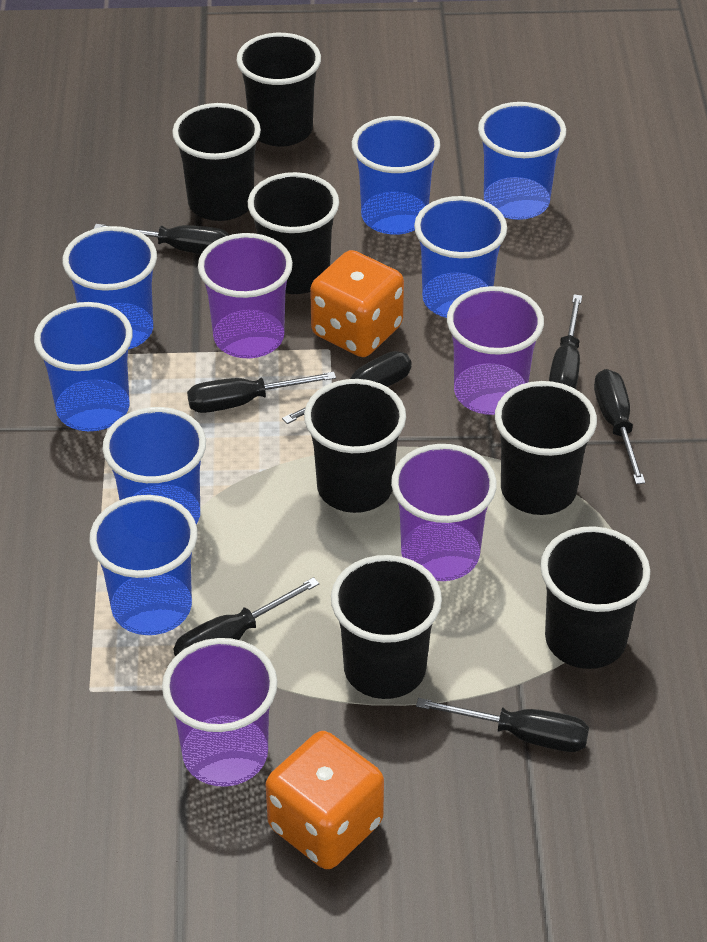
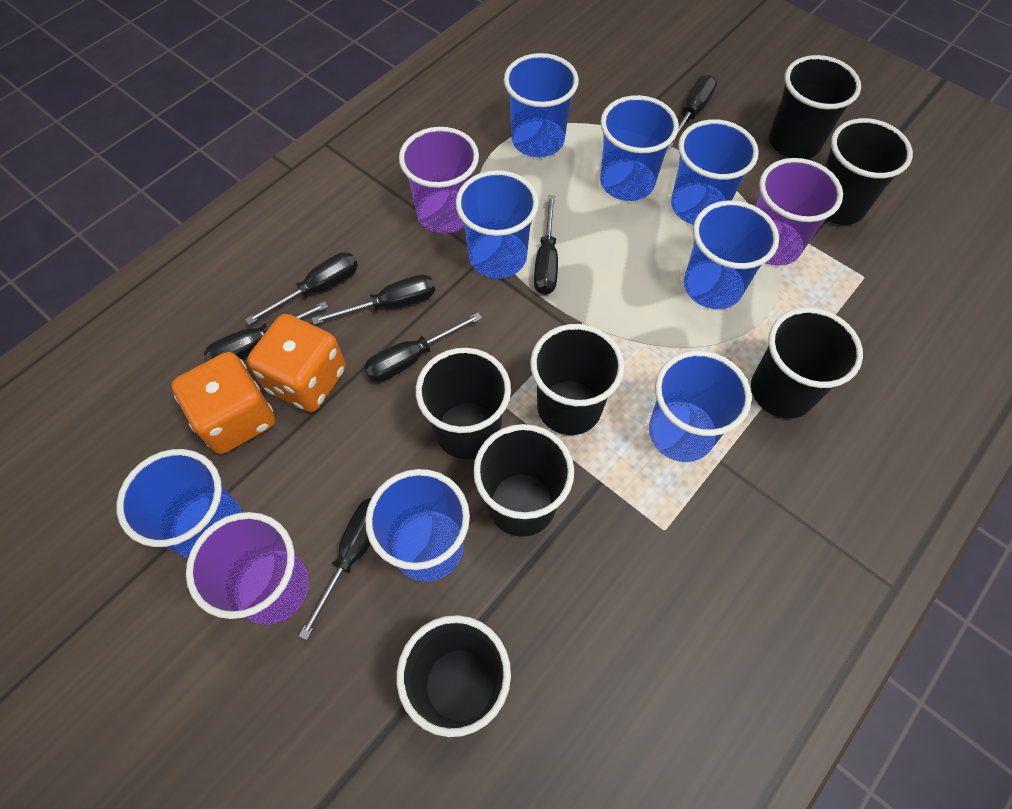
blue cup: 7 -> 8
purple cup: 4 -> 3

